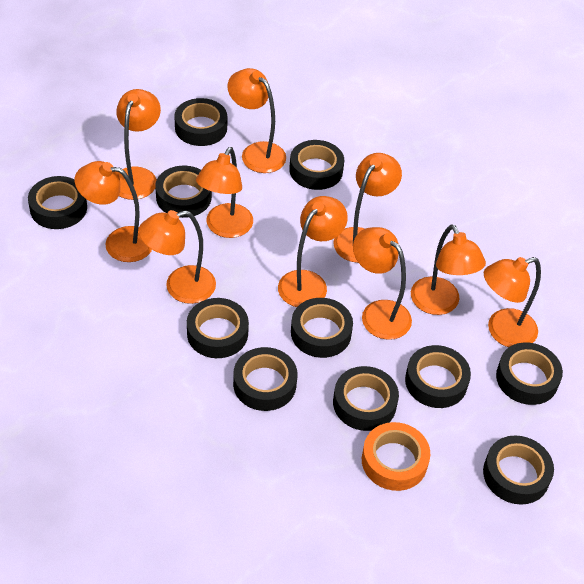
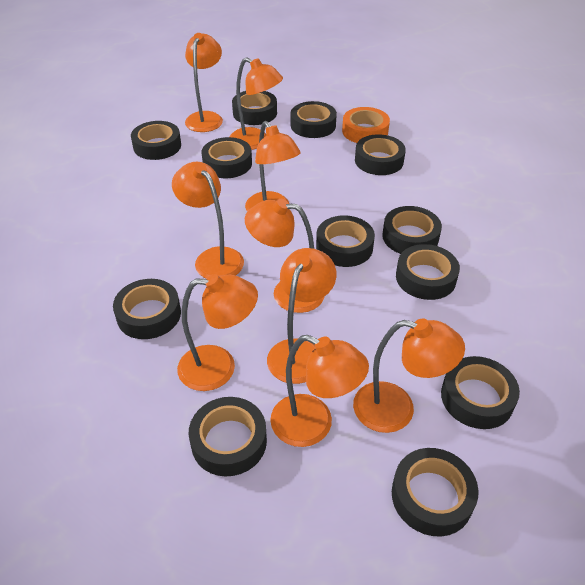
black tape: 11 -> 12
orange lamp: 10 -> 9

